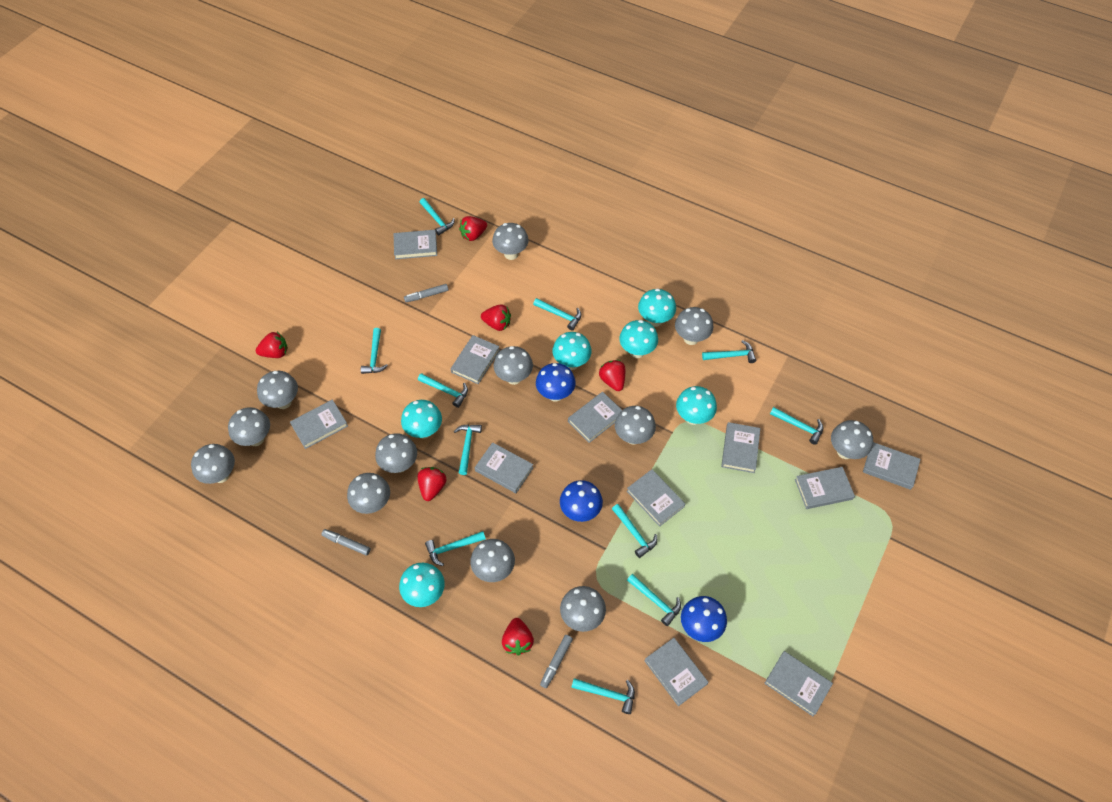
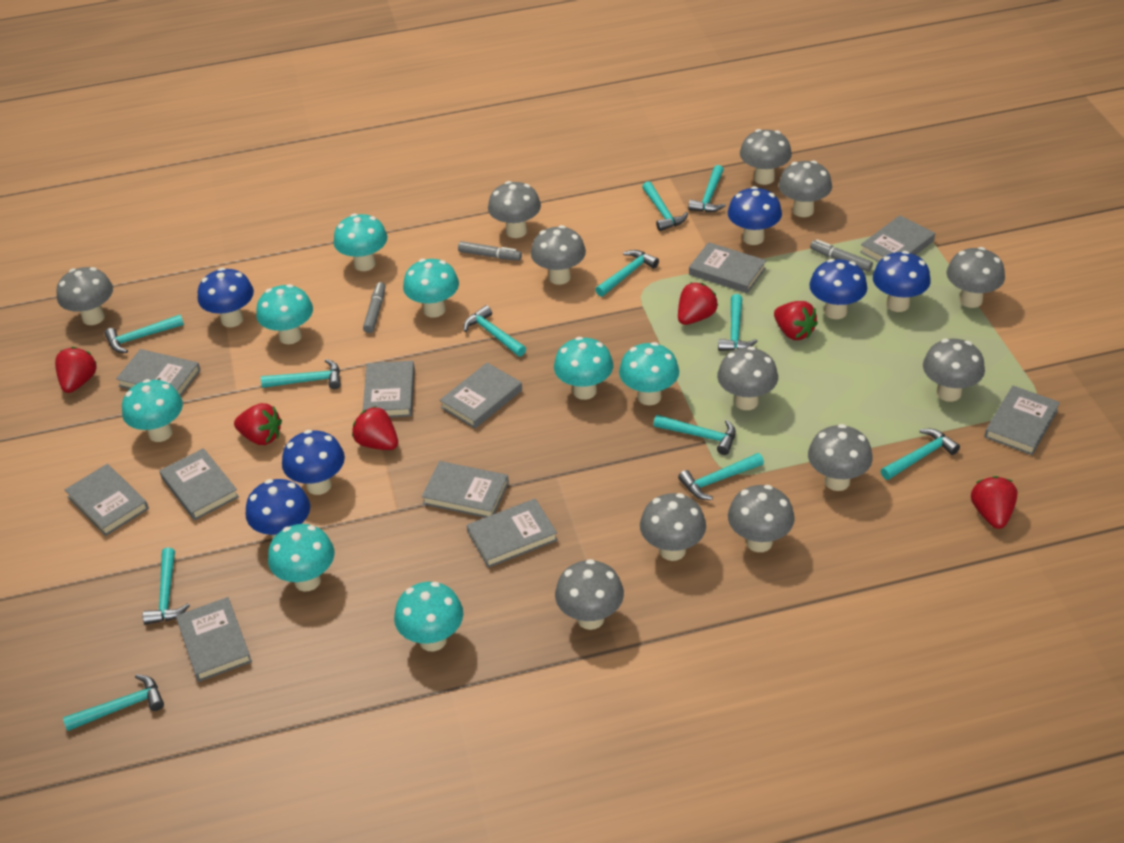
blue mushroom: 3 -> 6
turquoise hammer: 11 -> 12
turquoise mushroom: 6 -> 8

